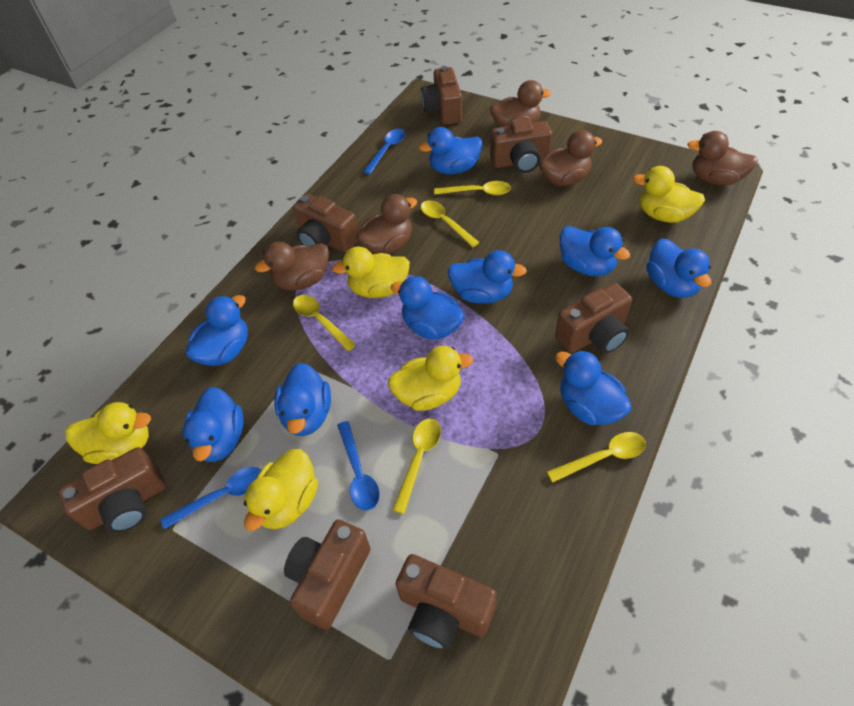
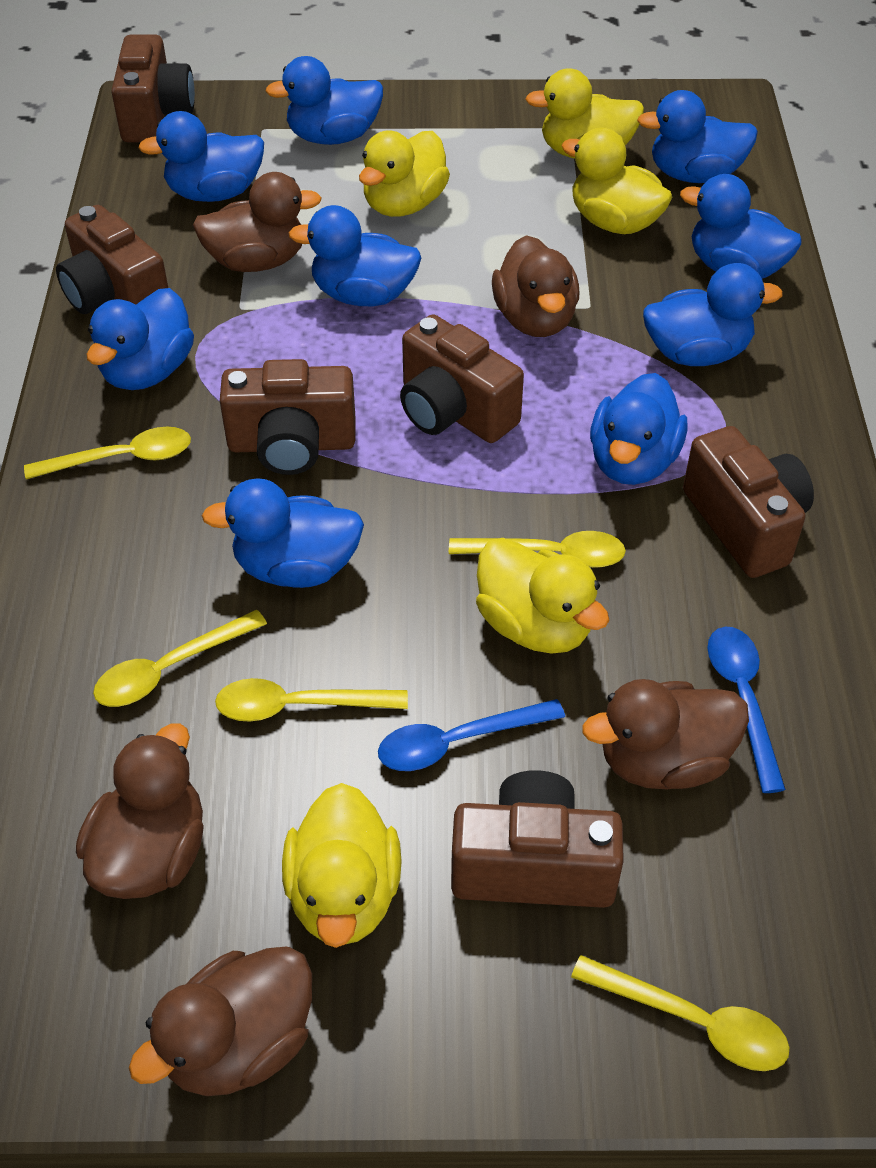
blue spoon: 3 -> 2
brown camera: 7 -> 6

